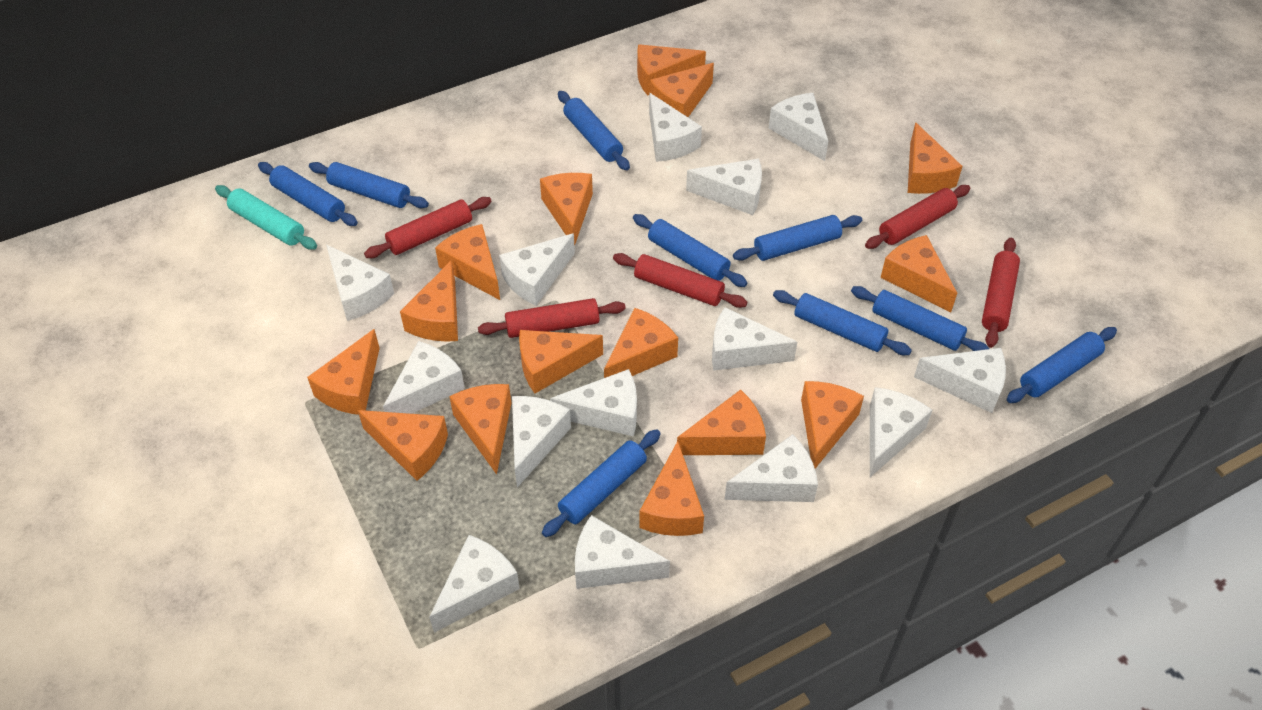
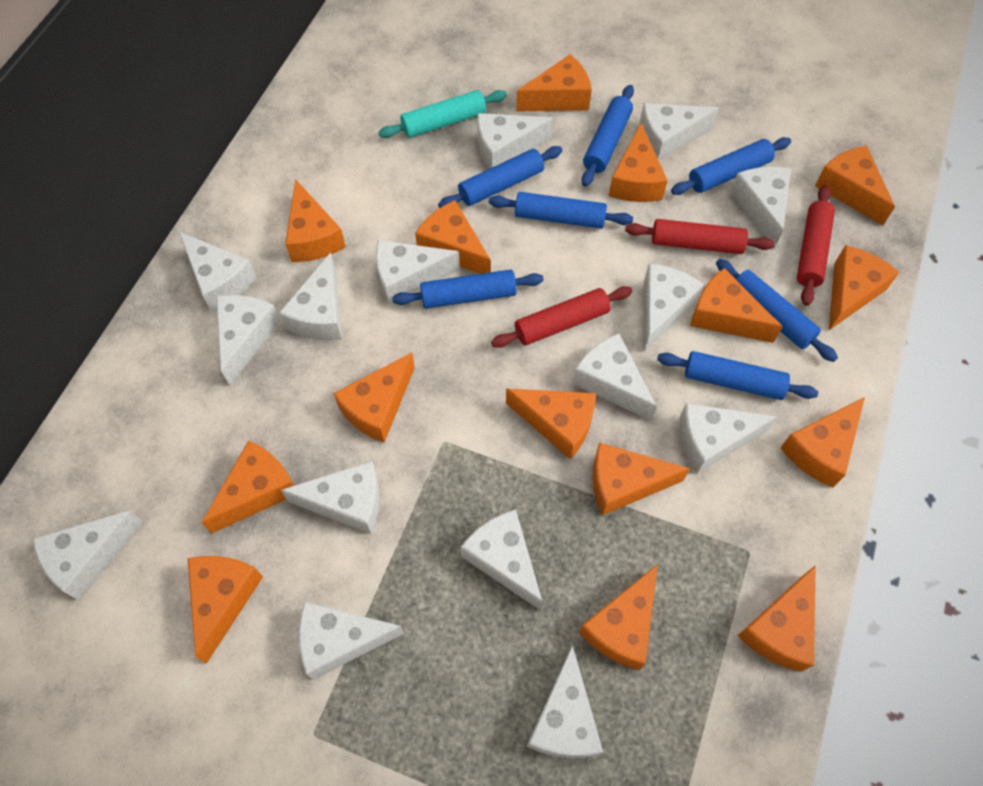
blue rolling pin: 9 -> 7
red rolling pin: 5 -> 3
white cheese: 14 -> 15

